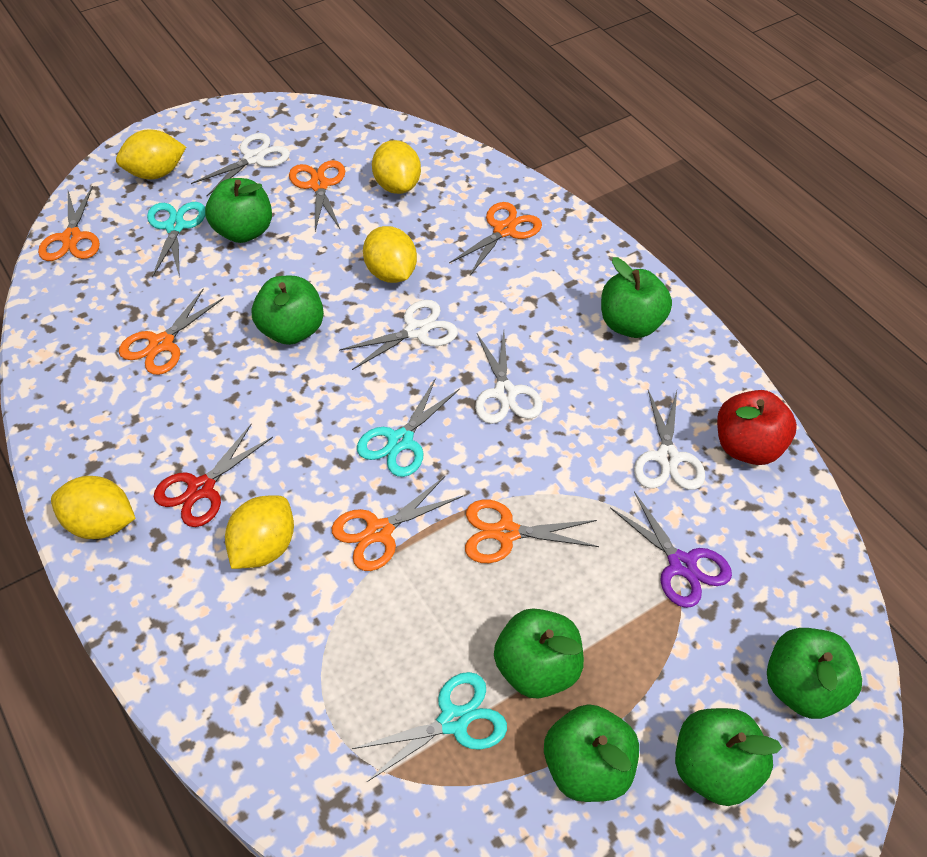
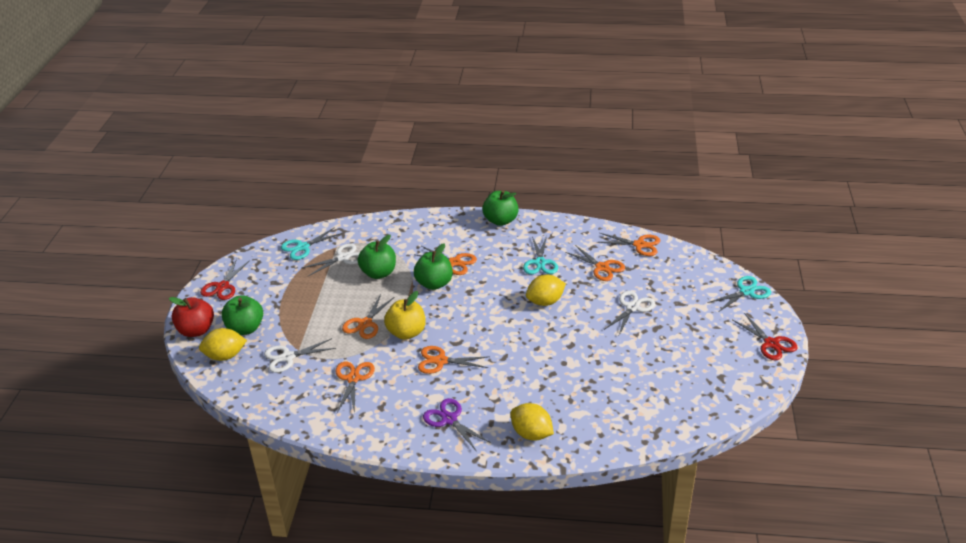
green apple: 7 -> 4
red scissors: 1 -> 2
white scissors: 4 -> 3
yellow apple: 0 -> 1
yellow lemon: 5 -> 3

